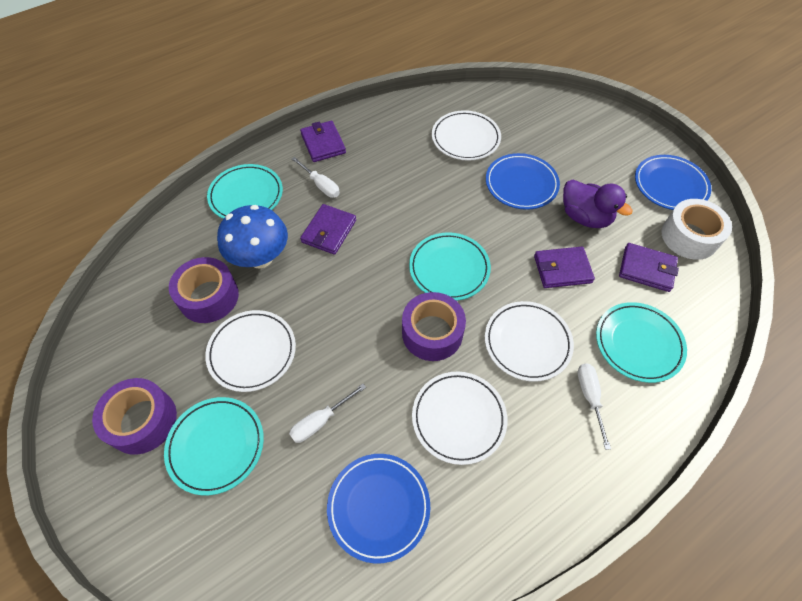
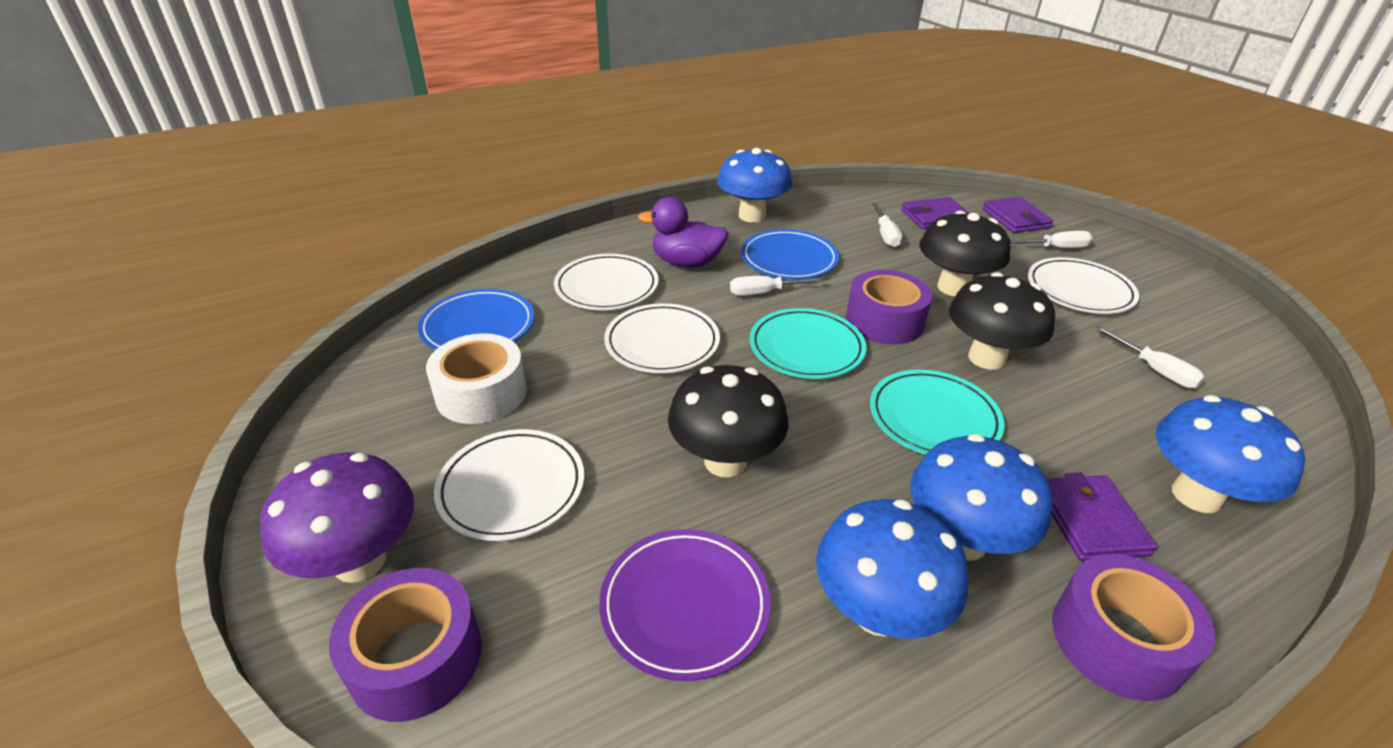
black mushroom: 0 -> 3
blue mushroom: 1 -> 4
blue plate: 3 -> 2
purple mushroom: 0 -> 1
purple plate: 0 -> 1
purple wallet: 4 -> 3
turquoise plate: 4 -> 2
white screwdriver: 3 -> 4

